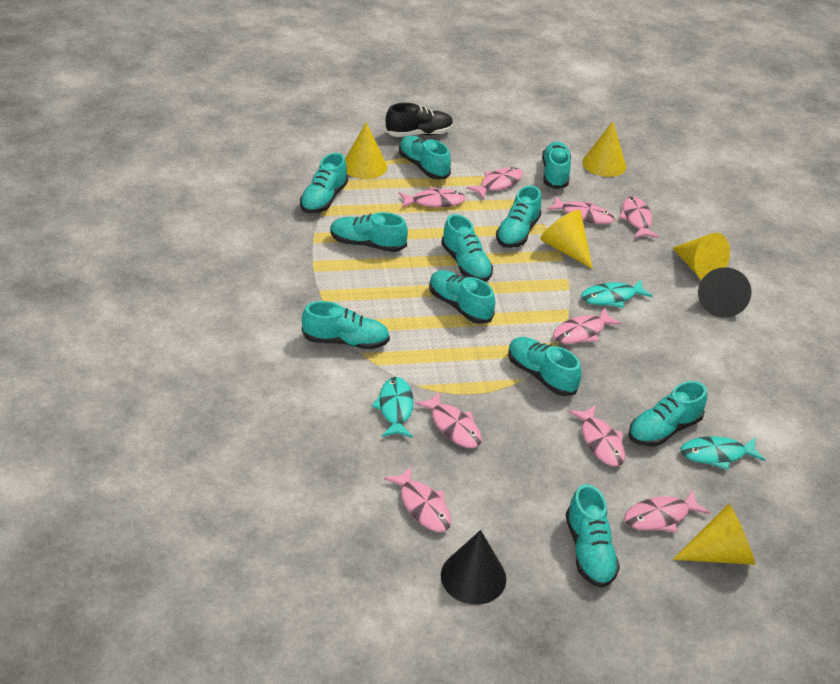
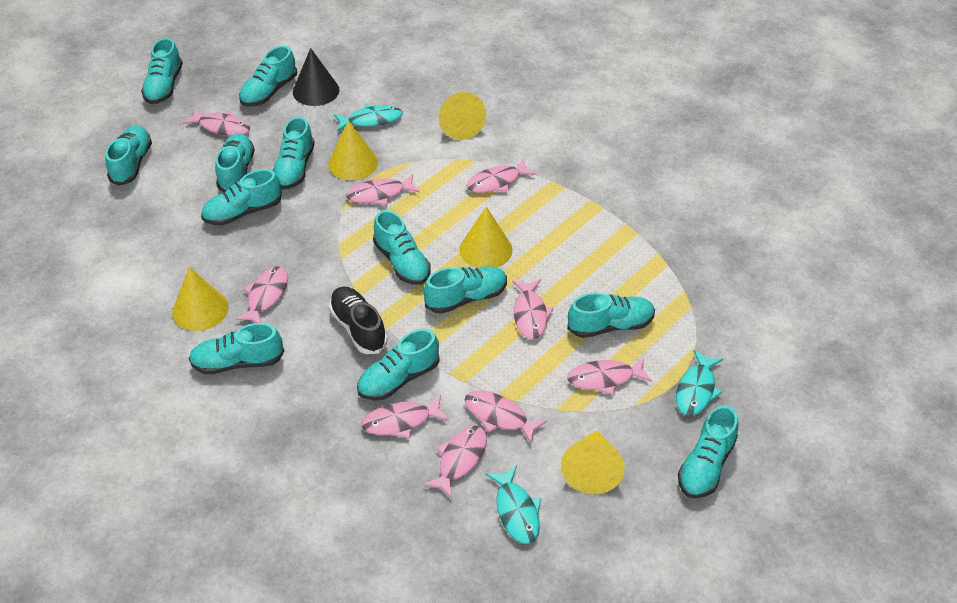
black cone: 2 -> 1
turquoise shoe: 11 -> 12

